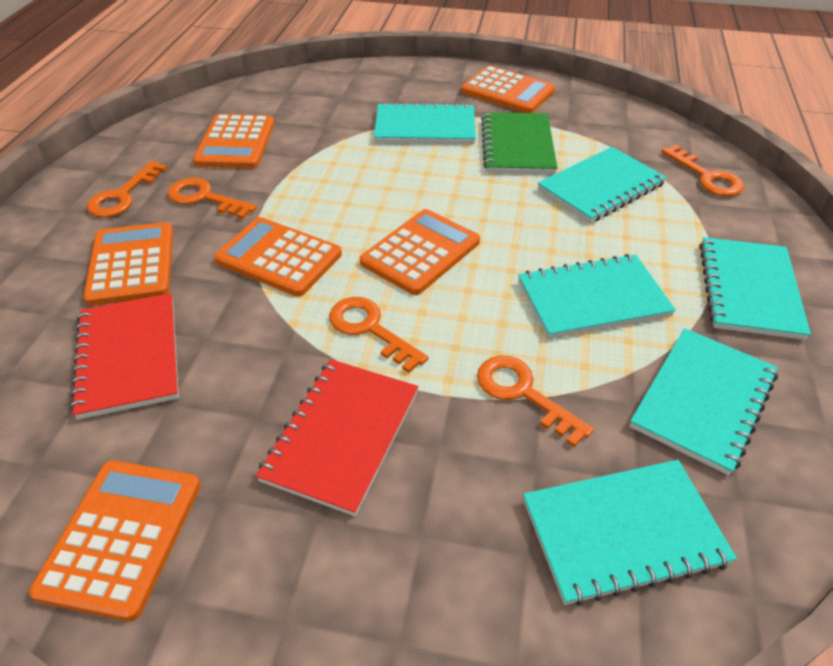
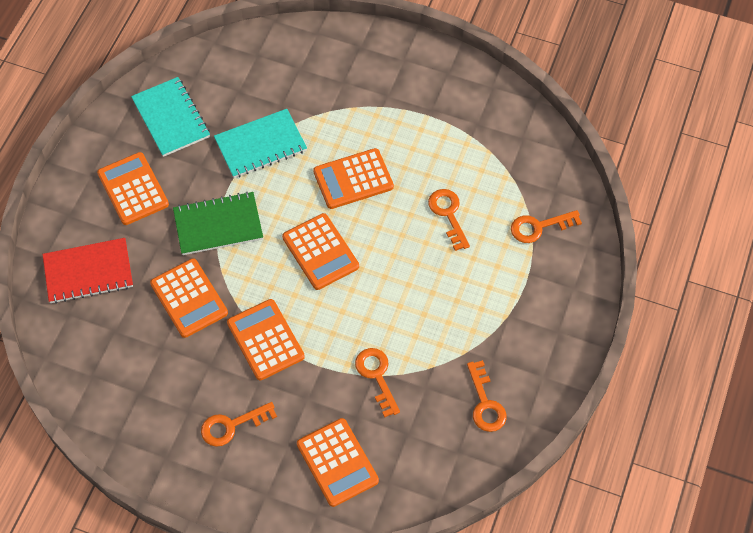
red notebook: 2 -> 1
turquoise notebook: 6 -> 2

